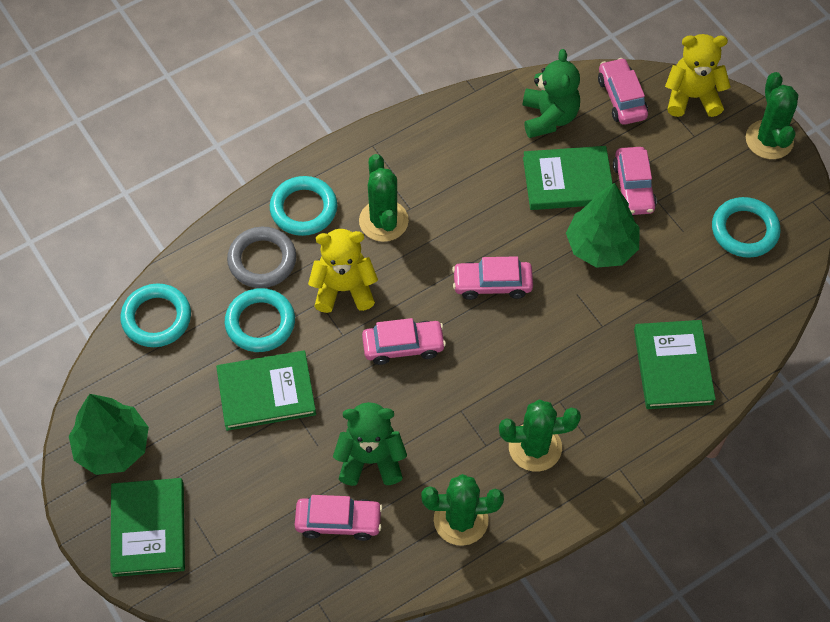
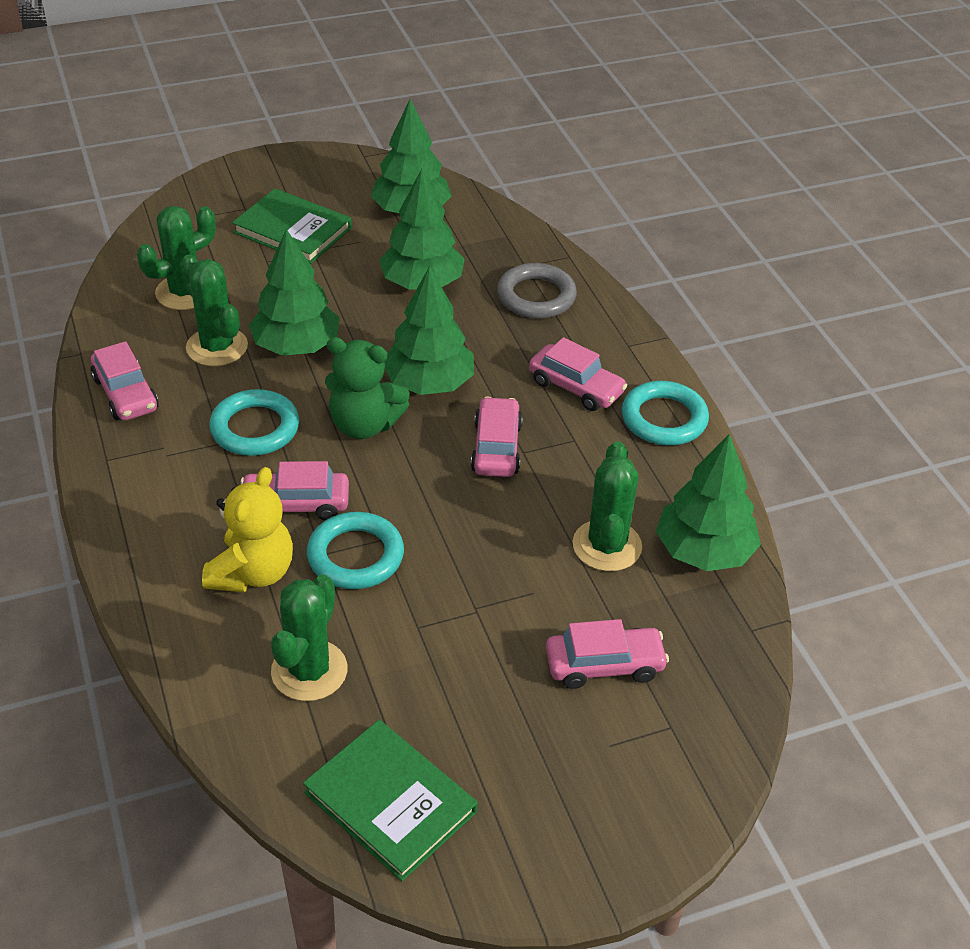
green book: 4 -> 2
green teddy bear: 2 -> 1
green tree: 2 -> 5
turquoise ring: 4 -> 3
yellow teddy bear: 2 -> 1

